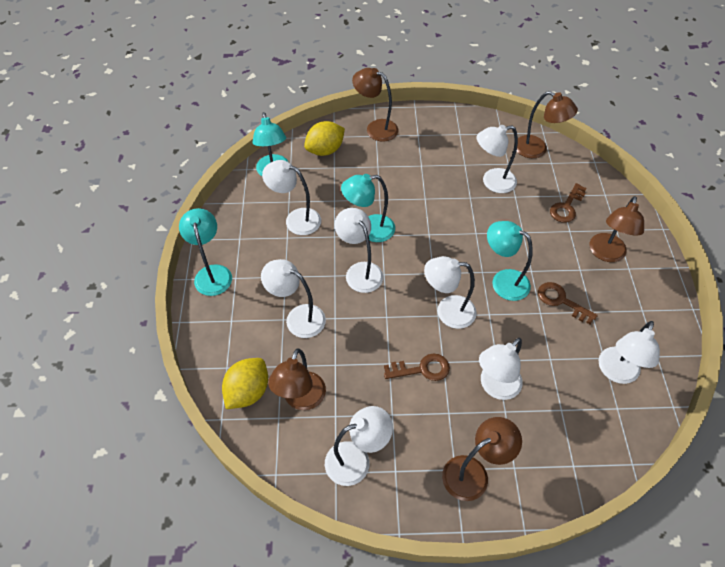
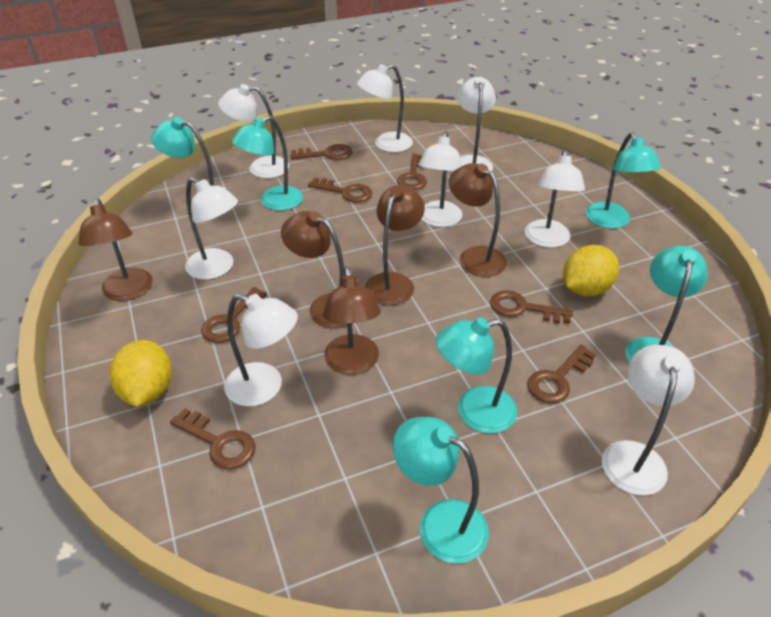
brown key: 3 -> 7
turquoise lamp: 4 -> 6

